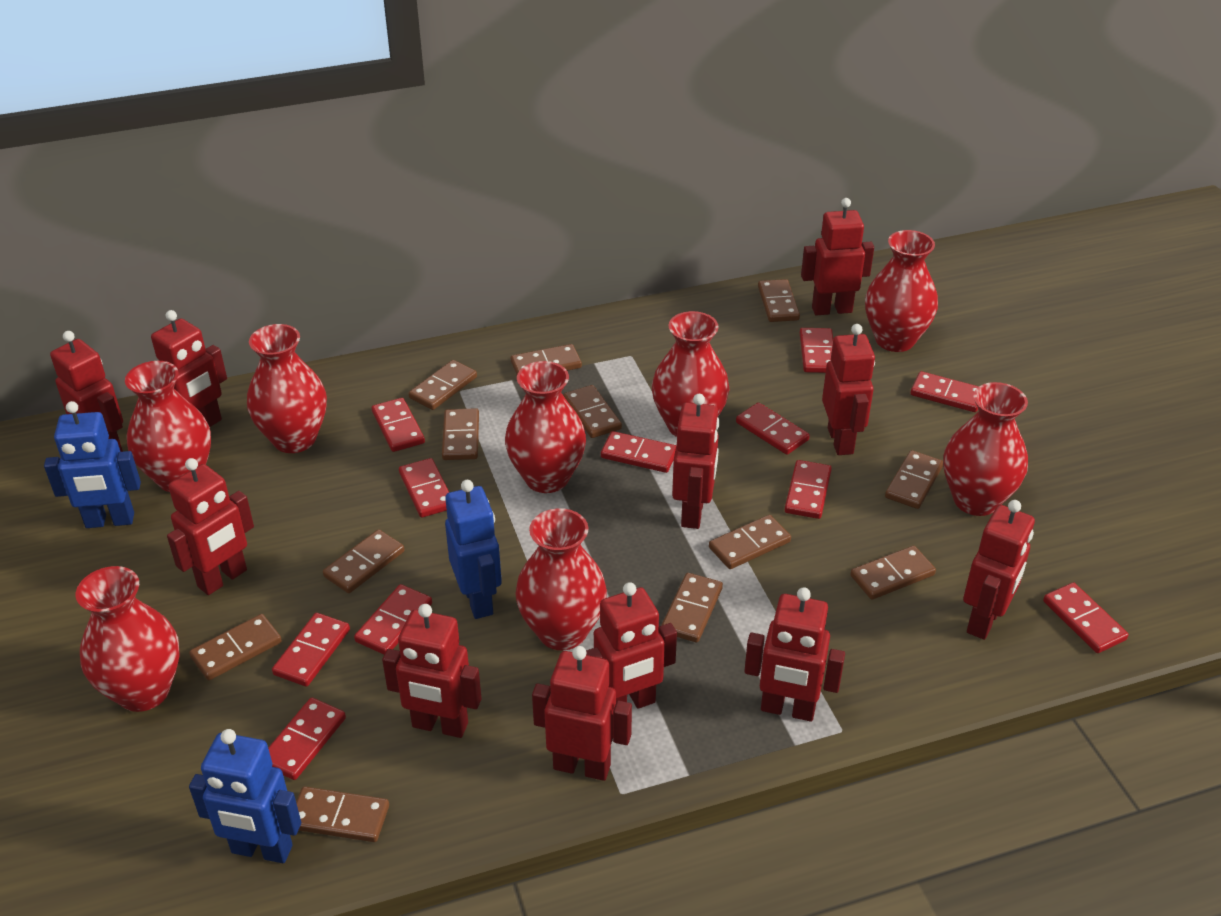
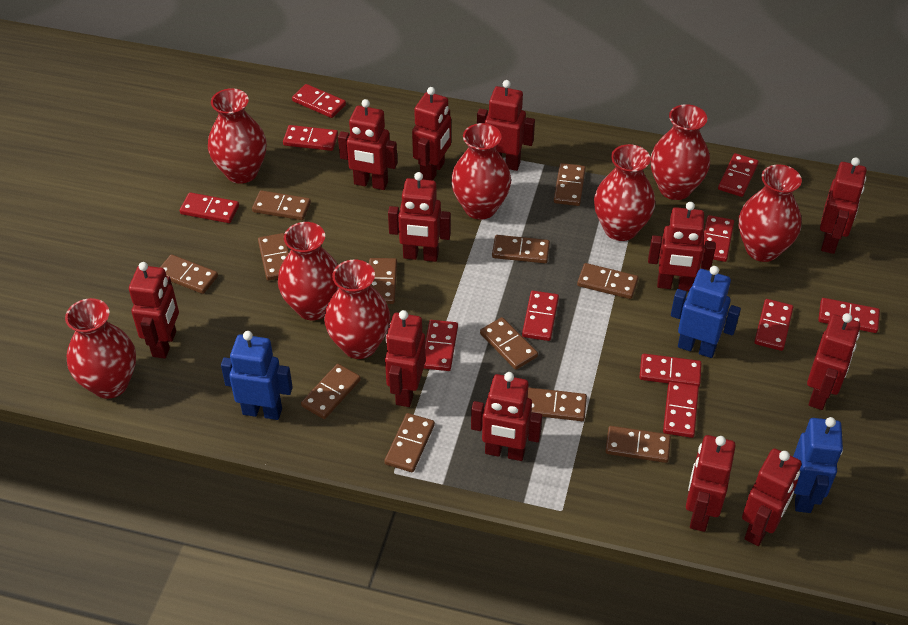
red robot: 11 -> 12

